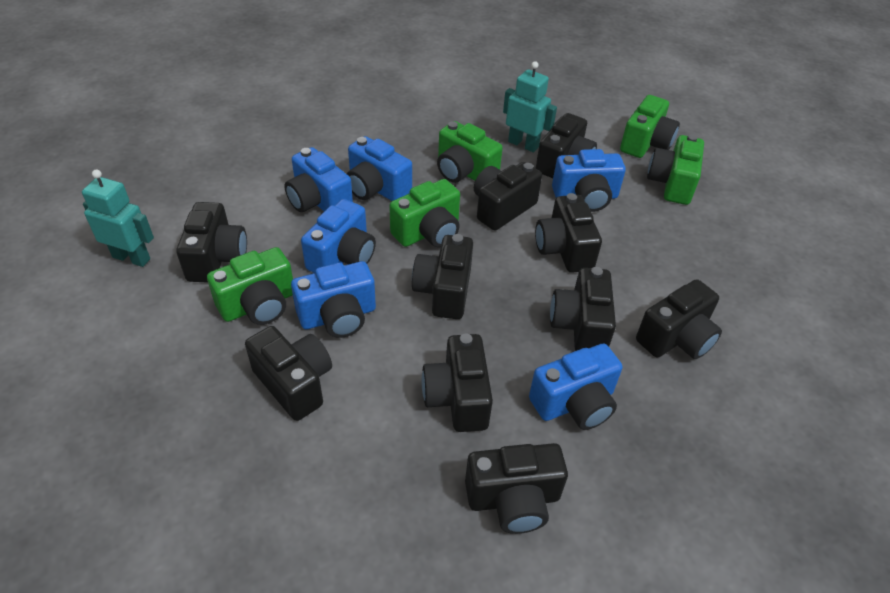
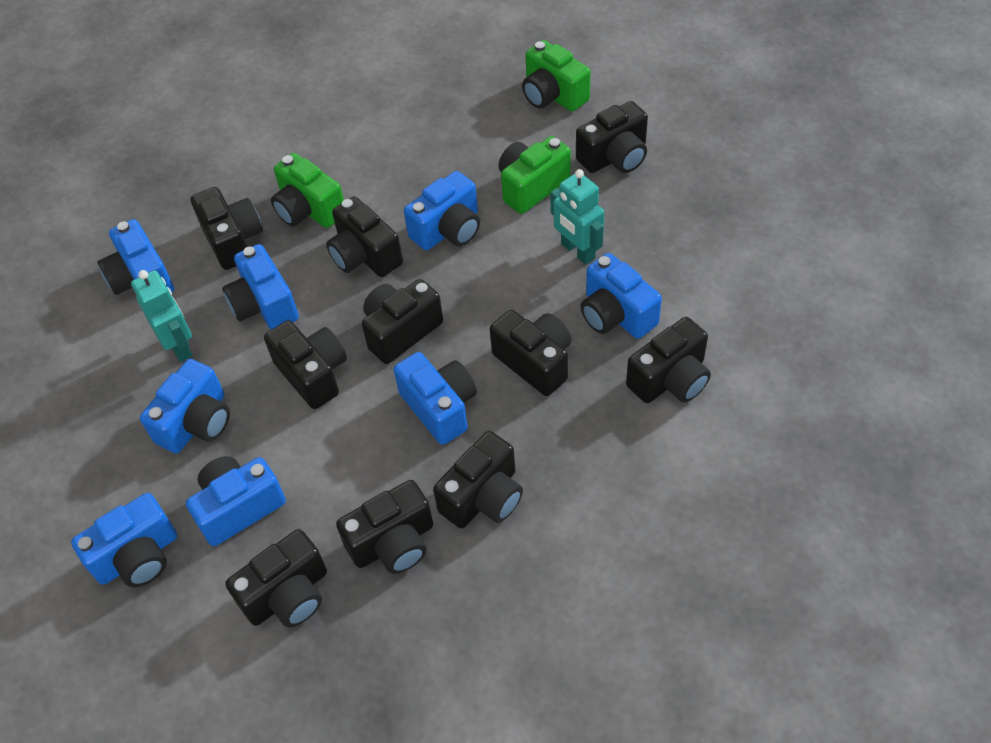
blue camera: 6 -> 8
green camera: 5 -> 3

